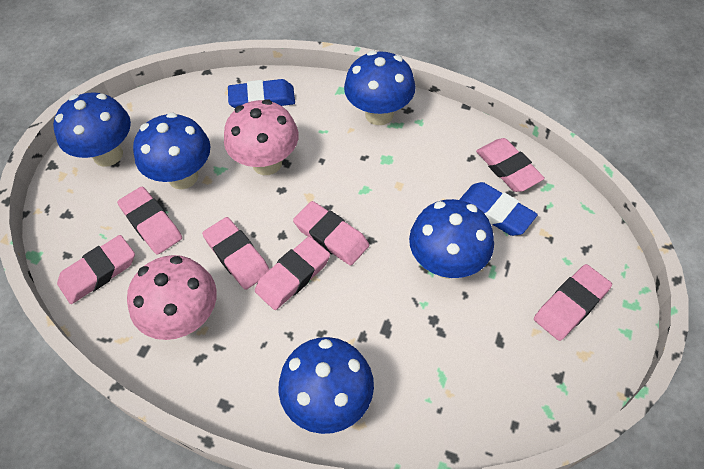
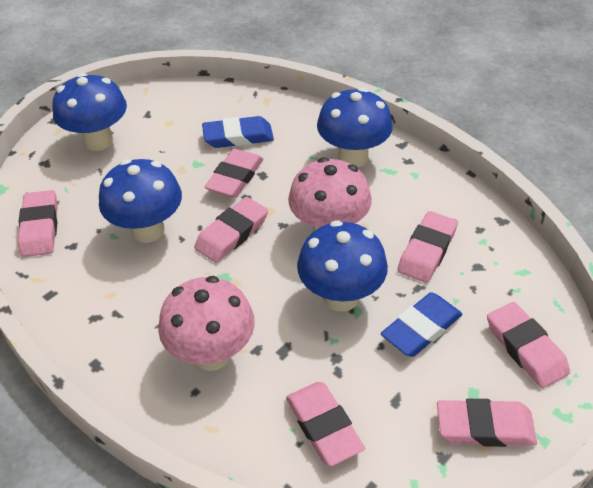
blue mushroom: 5 -> 4

